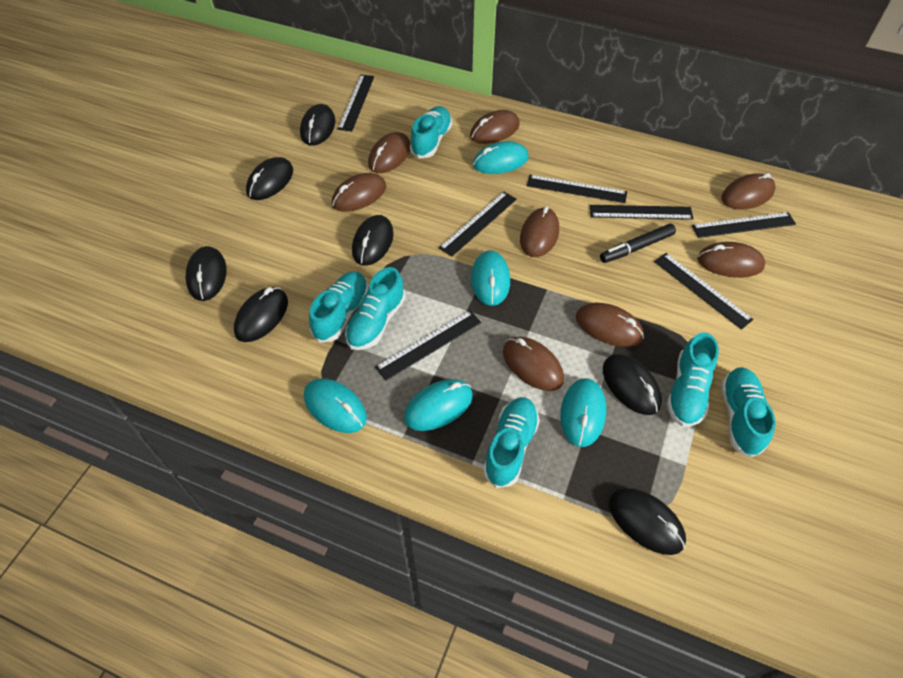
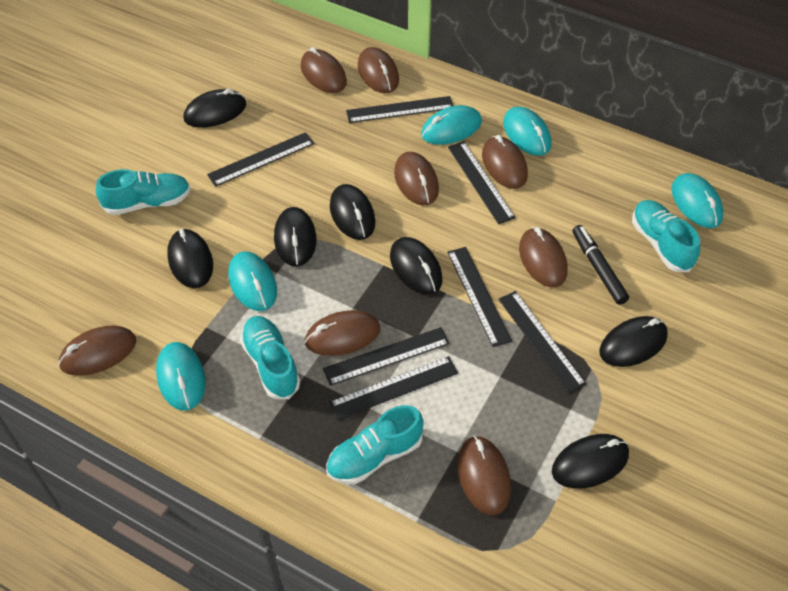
turquoise shoe: 6 -> 4

